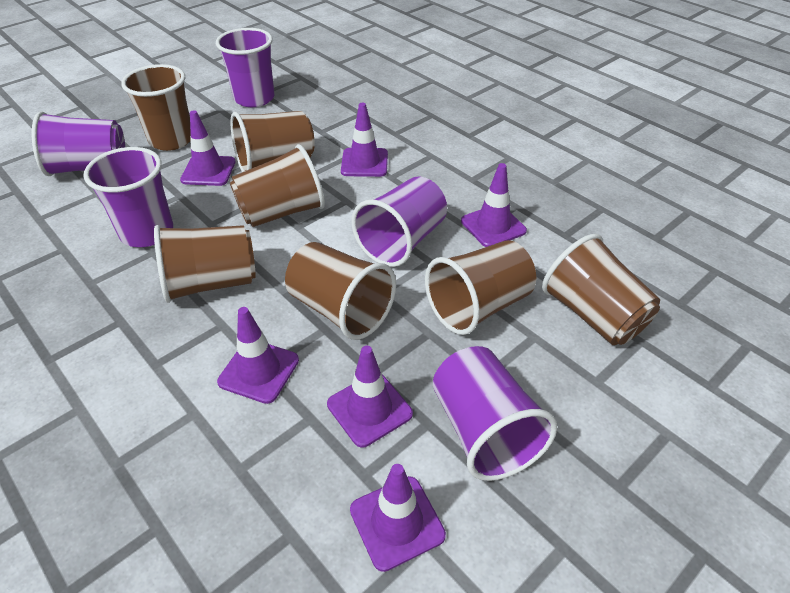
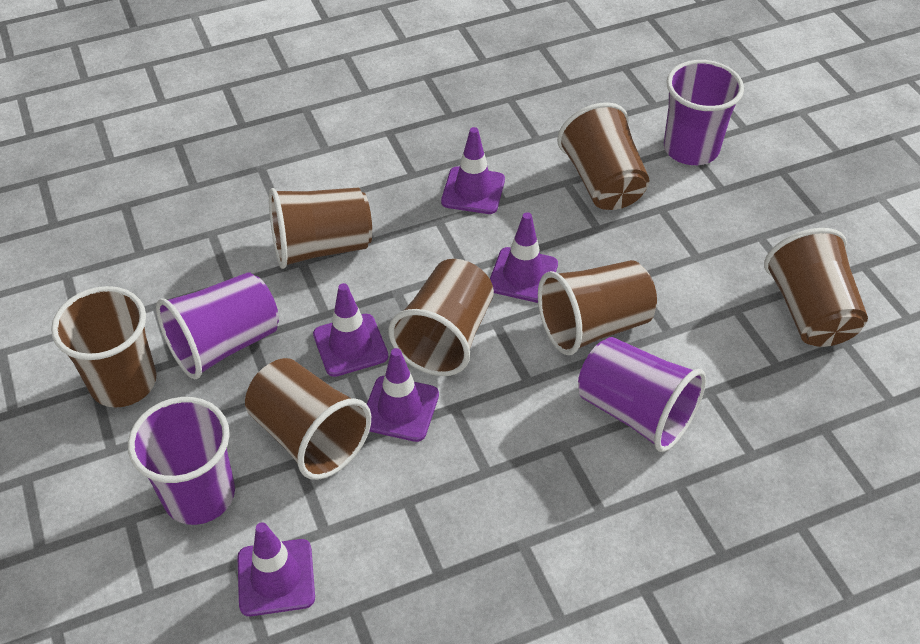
purple cup: 5 -> 4
purple traffic cone: 6 -> 5

